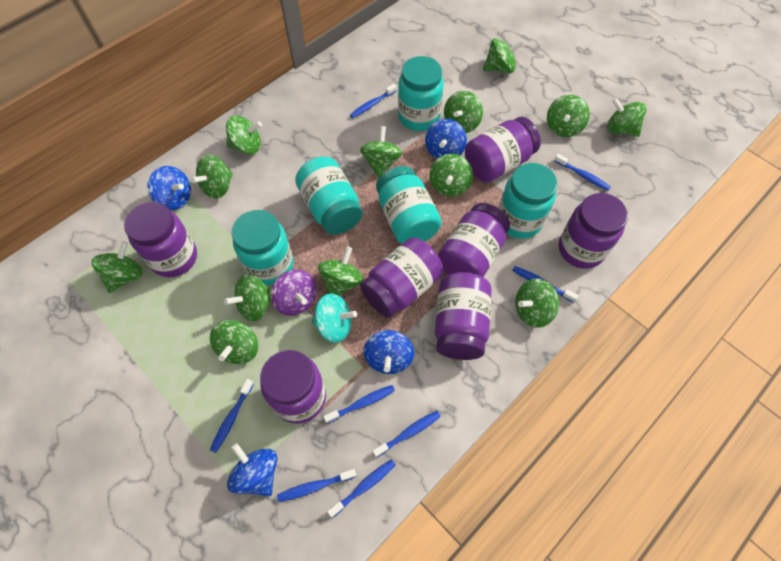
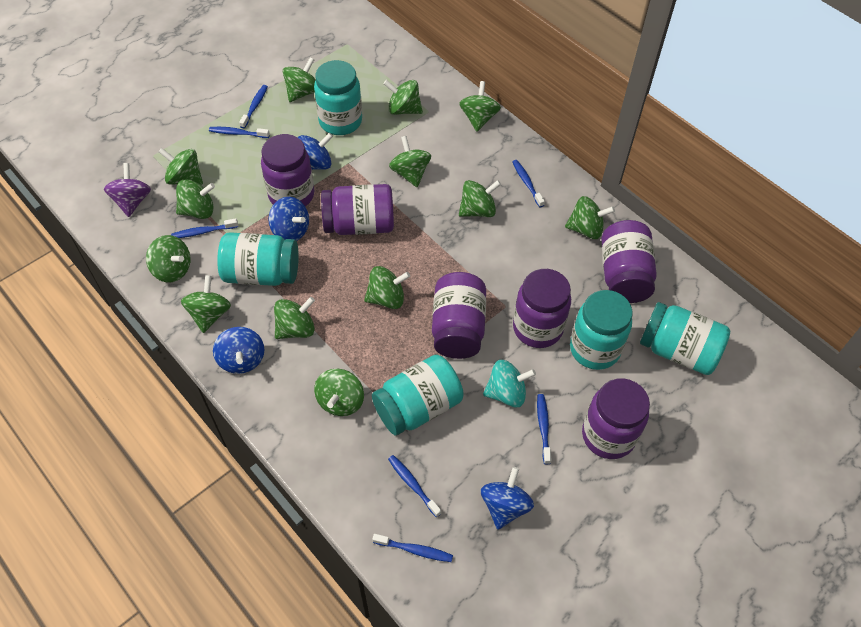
blue toothbrush: 8 -> 7
purple jar: 7 -> 6

